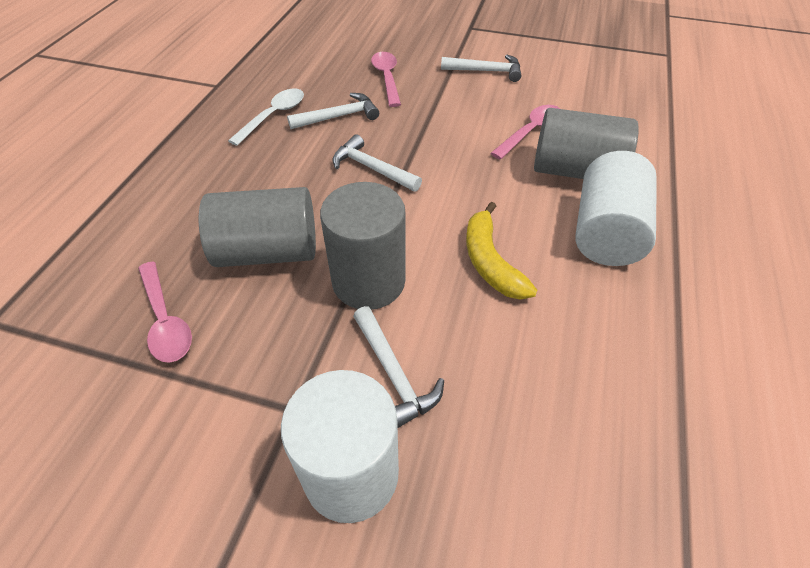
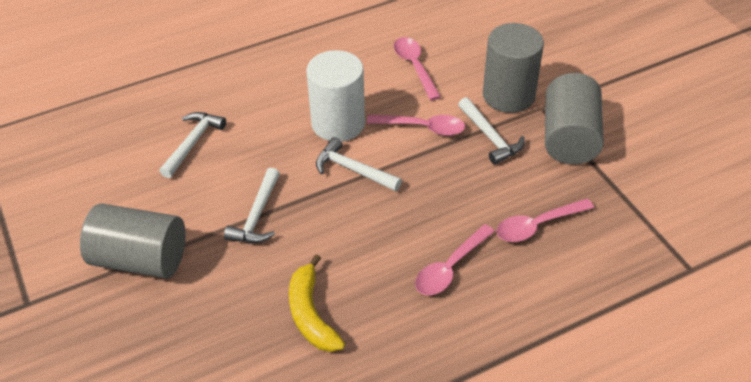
pink spoon: 3 -> 4
white cylinder: 2 -> 1
white spoon: 1 -> 0

